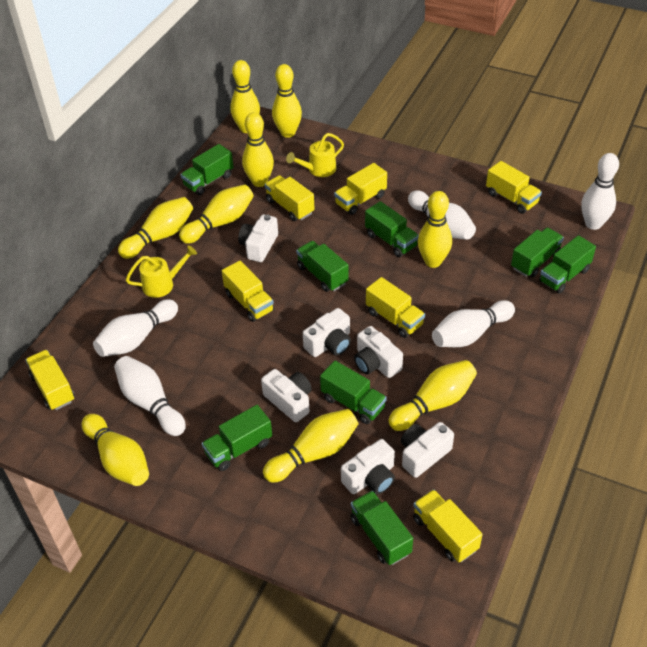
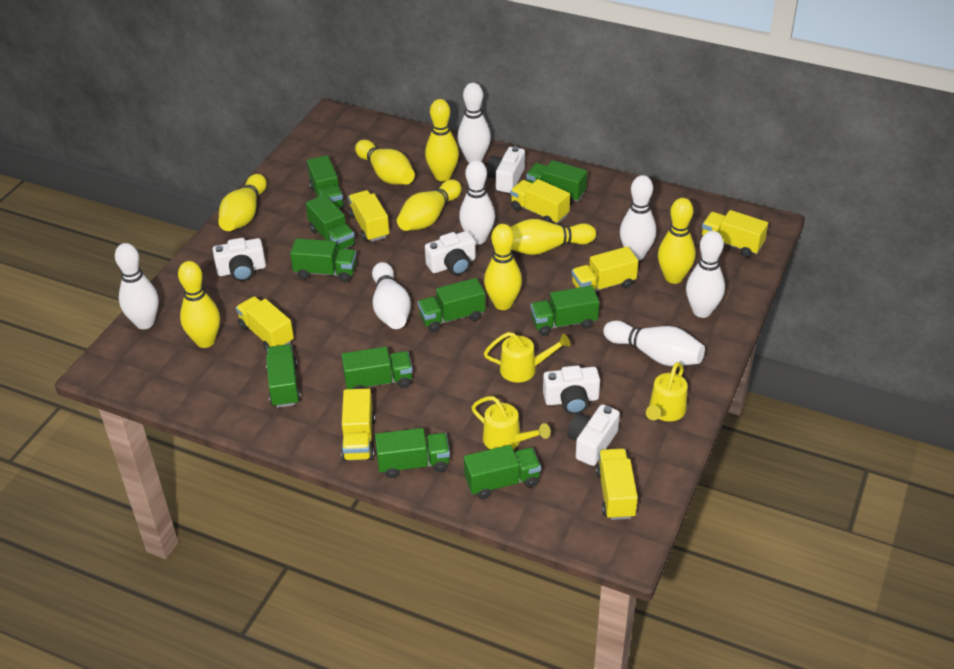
green truck: 8 -> 10
white bowling pin: 5 -> 7
white camera: 6 -> 5
yellow bowling pin: 9 -> 8
yellow watering can: 2 -> 3

